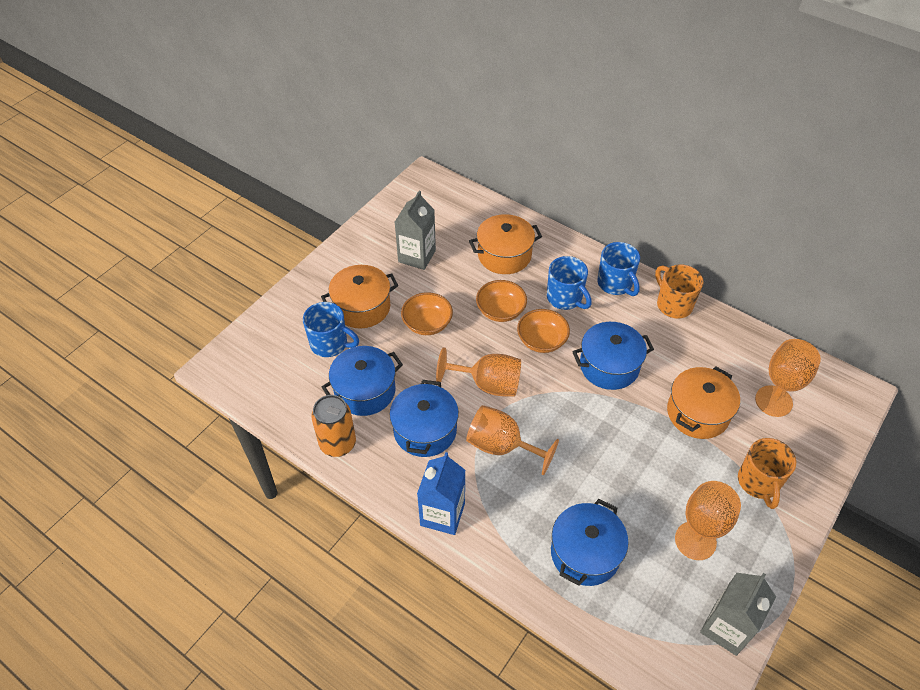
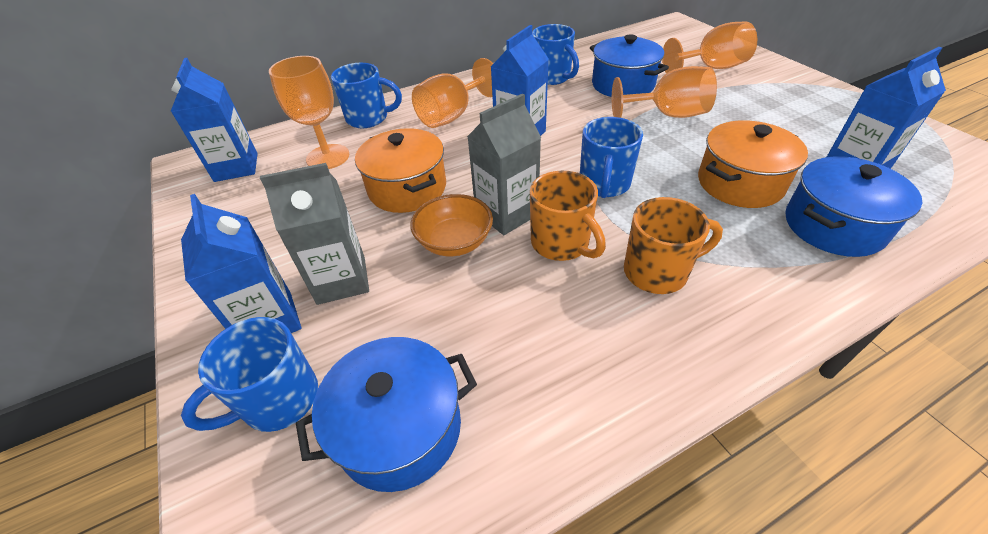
blue carton: 1 -> 4
blue mug: 3 -> 4
blue pot: 4 -> 3
orange bowl: 3 -> 1
orange can: 1 -> 0
orange pot: 3 -> 2

